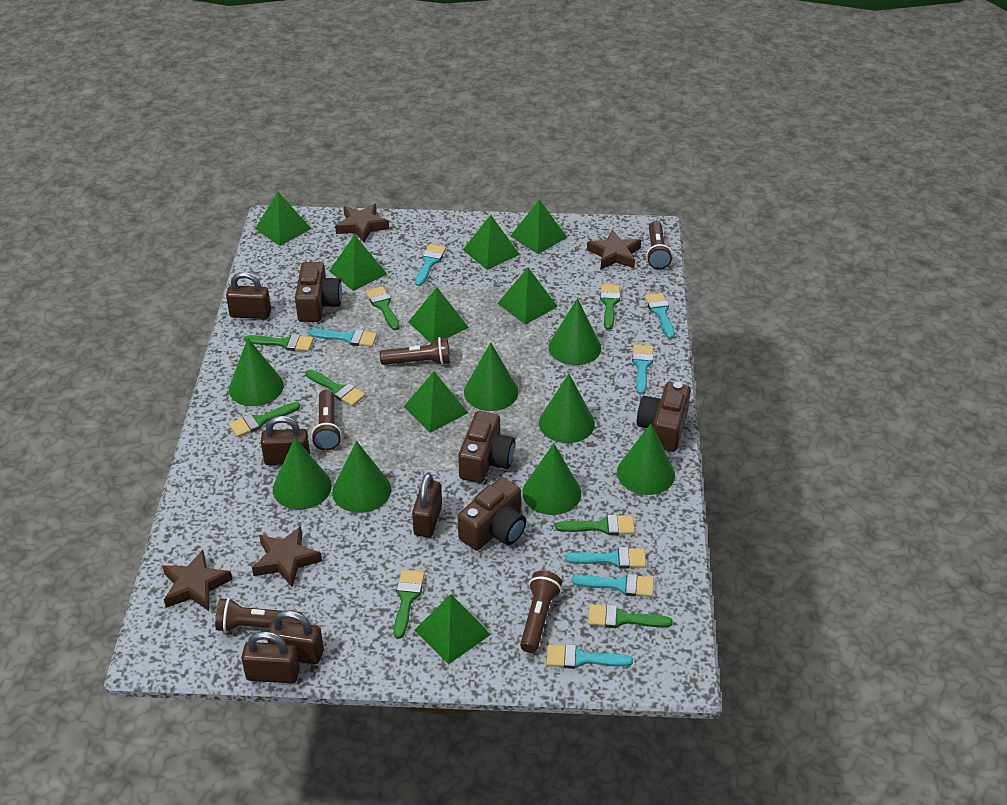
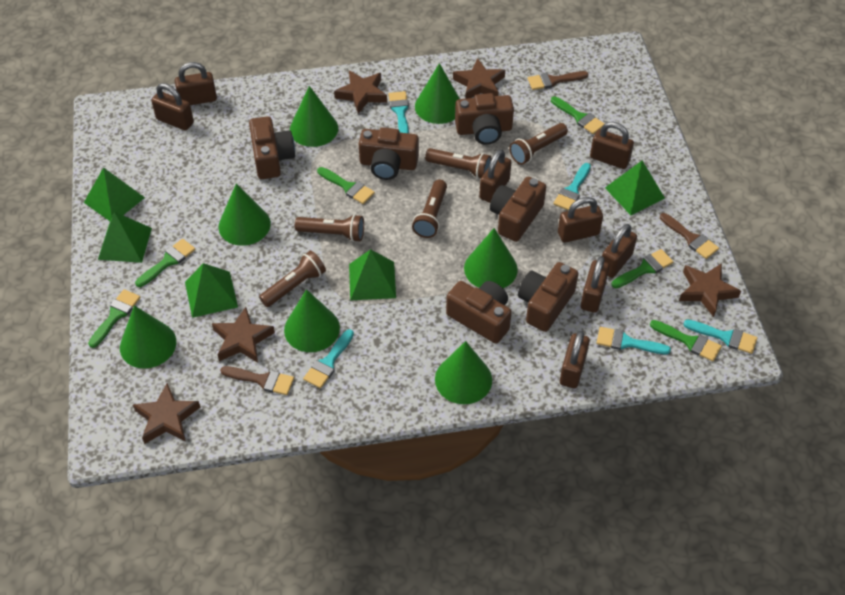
brown brush: 0 -> 3
brown camera: 4 -> 6
brown padlock: 5 -> 8
brown star: 4 -> 5
green brush: 8 -> 6
green cone: 8 -> 7
green pyramid: 8 -> 5
turquoise brush: 7 -> 5

